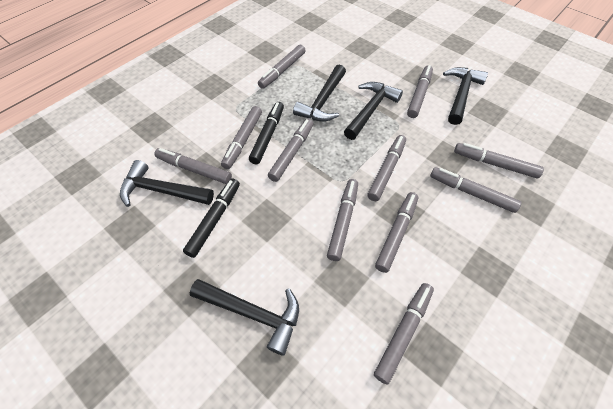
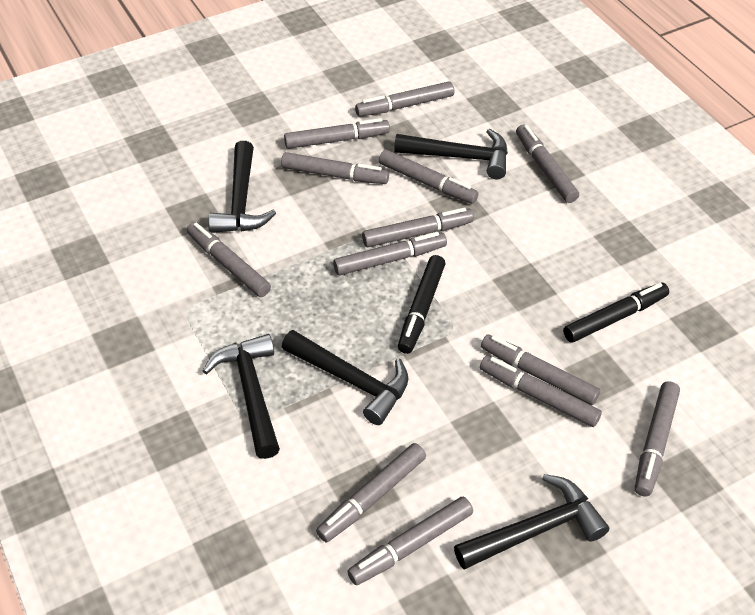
grey marker: 11 -> 13

